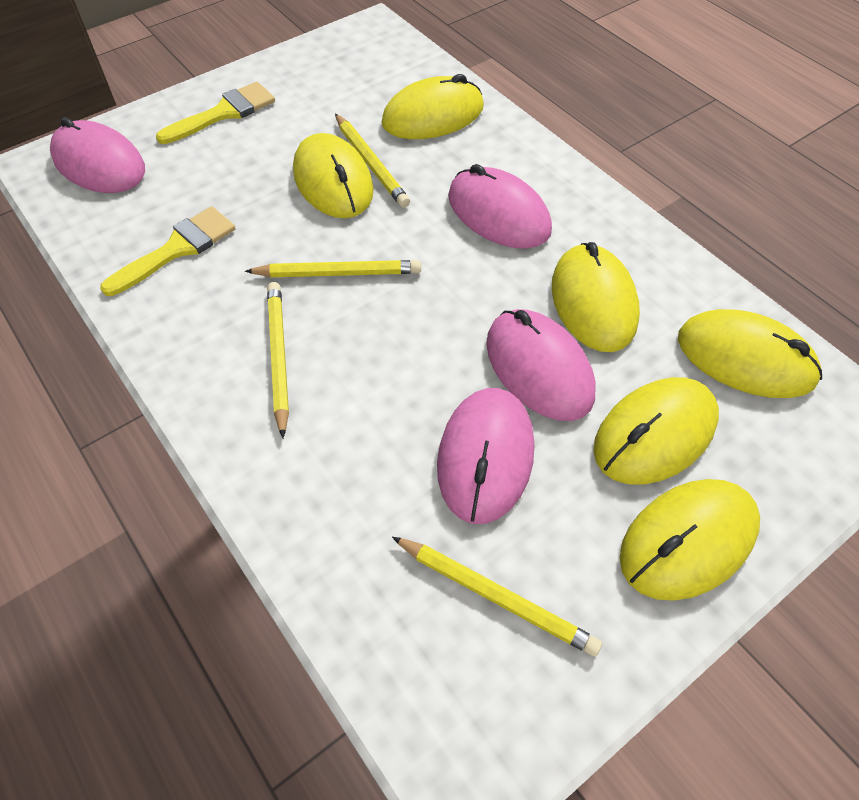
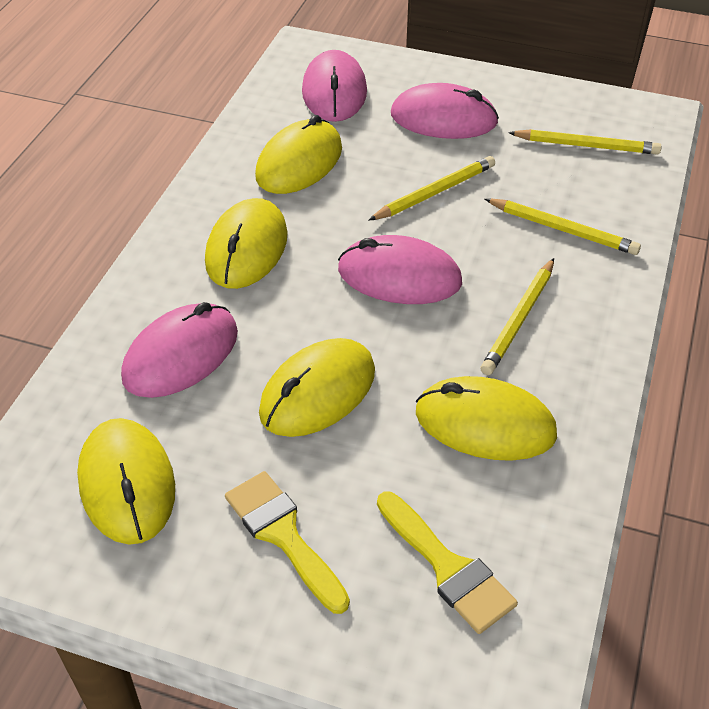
yellow mouse: 6 -> 5

